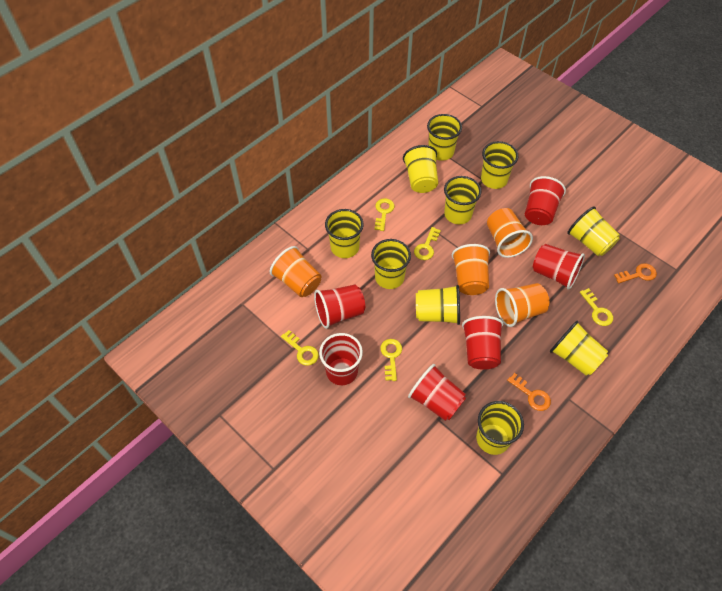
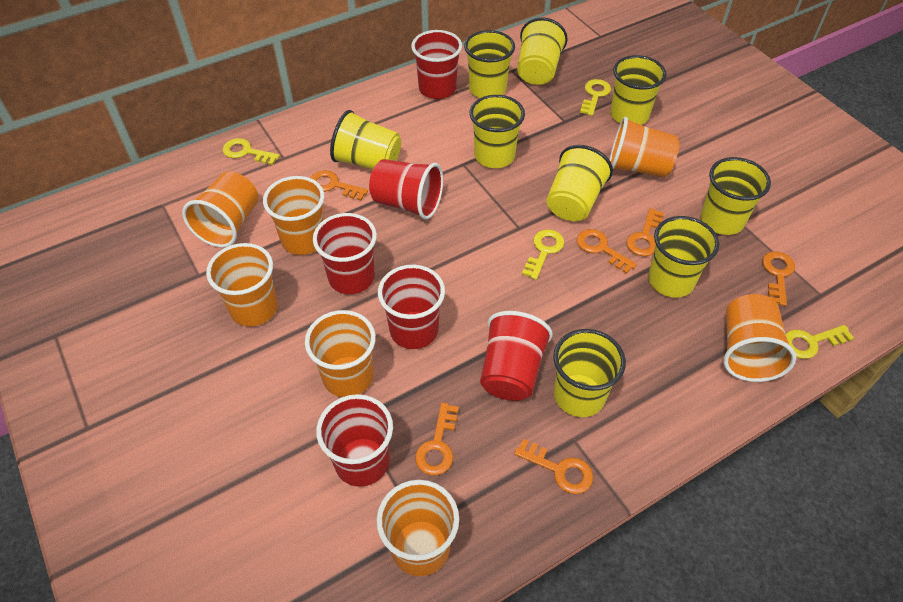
orange cup: 4 -> 7
orange key: 2 -> 6
yellow cup: 10 -> 9
yellow key: 5 -> 4

